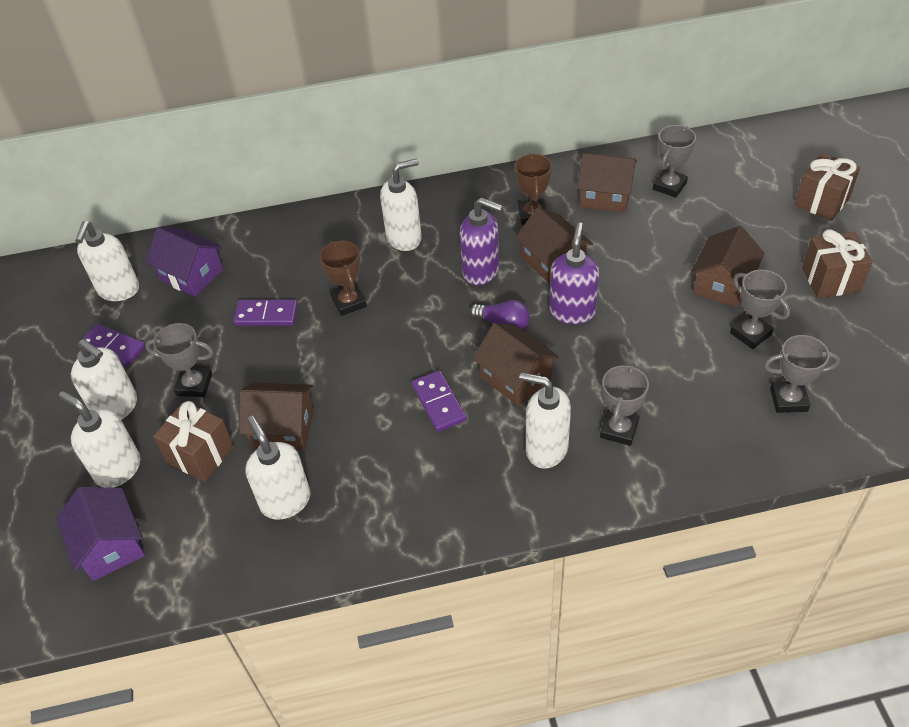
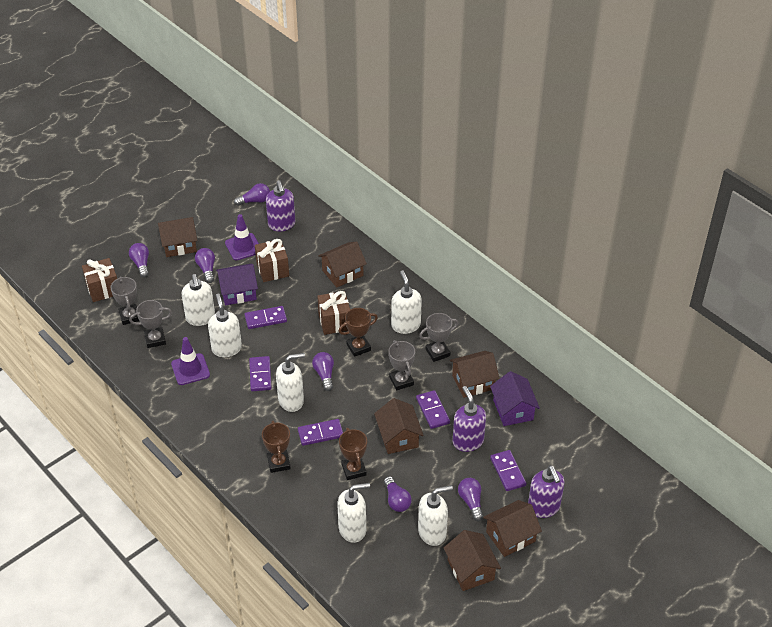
brown house: 5 -> 6
brown trophy: 2 -> 3
grey trophy: 5 -> 4
purple domino: 3 -> 5
purple light bulb: 1 -> 6
purple soap dispenser: 2 -> 3
purple traffic cone: 0 -> 2

